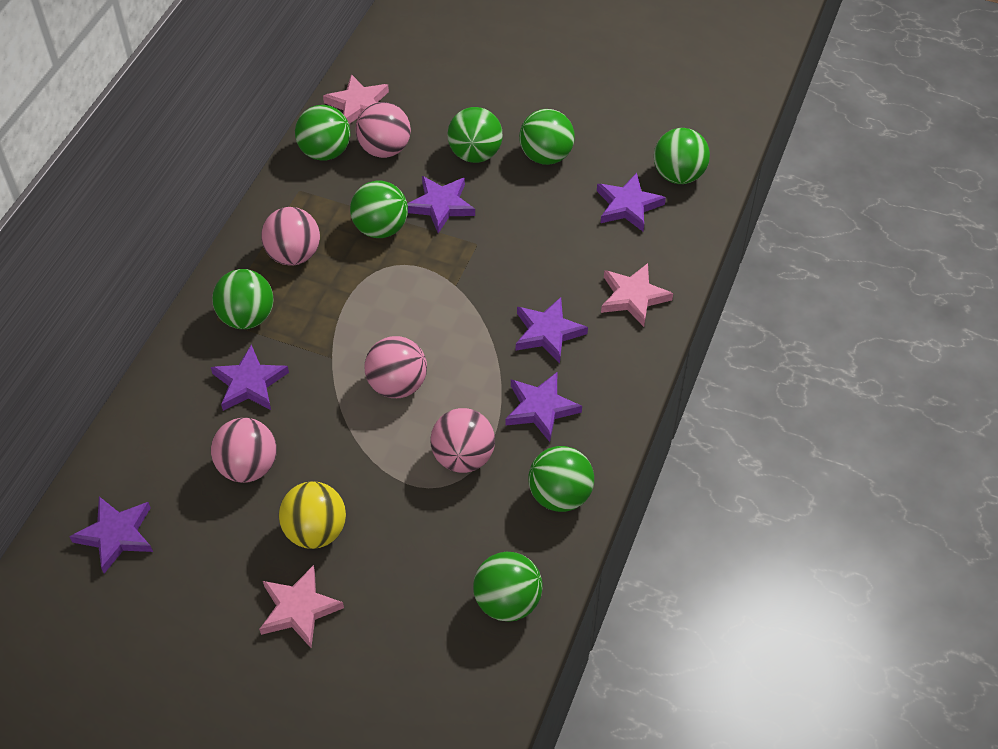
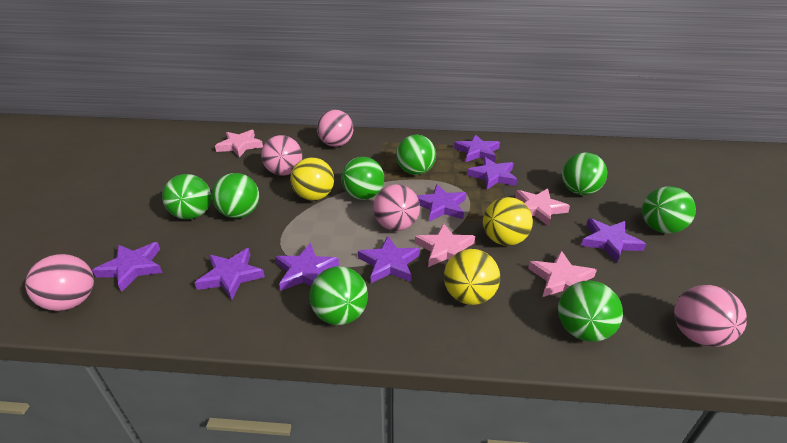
pink star: 3 -> 4
purple star: 6 -> 8
yellow ball: 1 -> 3

